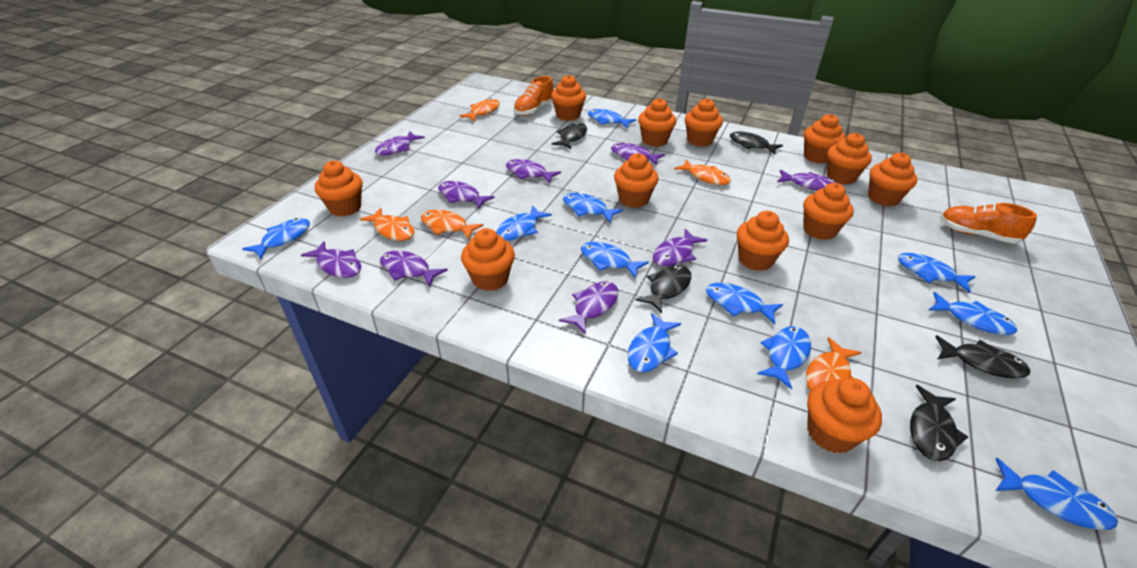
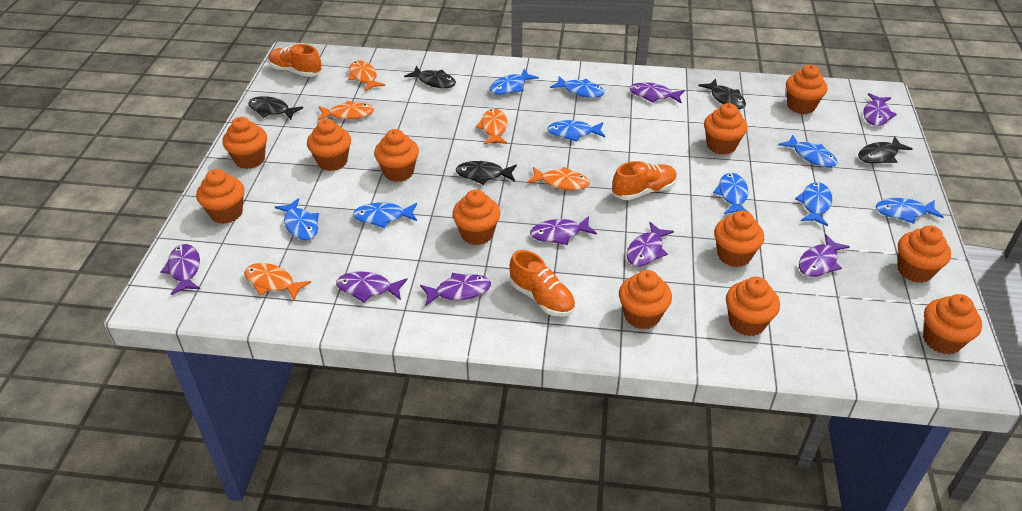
blue fish: 11 -> 9
orange shoe: 2 -> 3
purple fish: 9 -> 8

